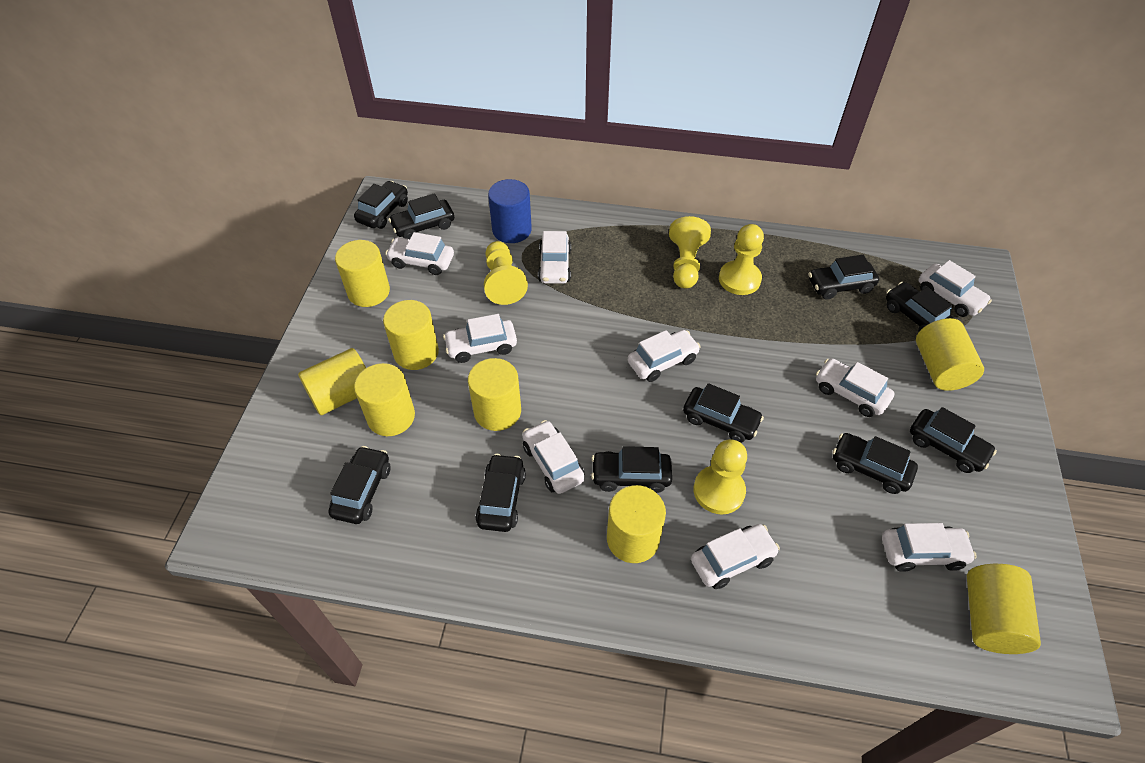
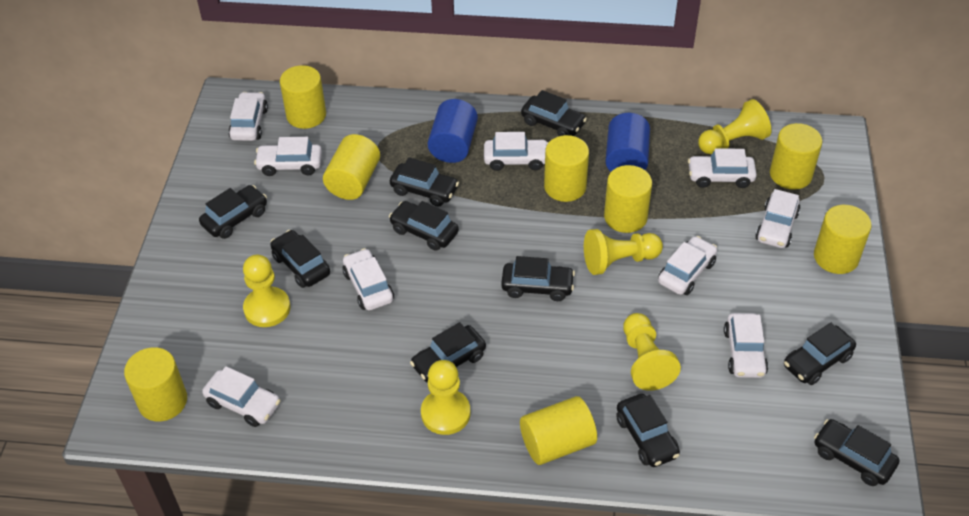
blue cylinder: 1 -> 2
yellow pawn: 4 -> 5

